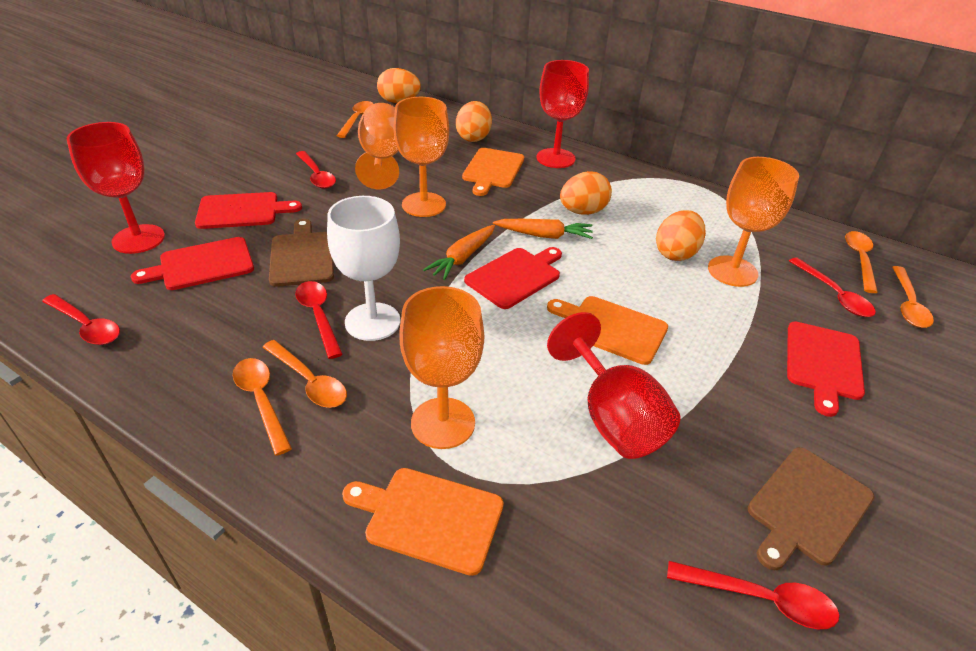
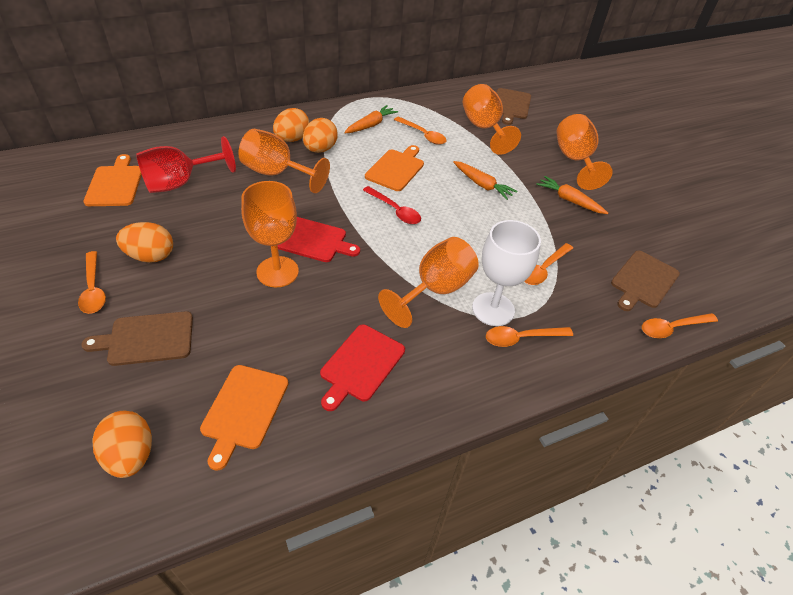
brown cutting board: 2 -> 3
orange carrot: 2 -> 3
orange goblet: 4 -> 5
red cutting board: 4 -> 2
red goblet: 3 -> 1
red spoon: 5 -> 1

